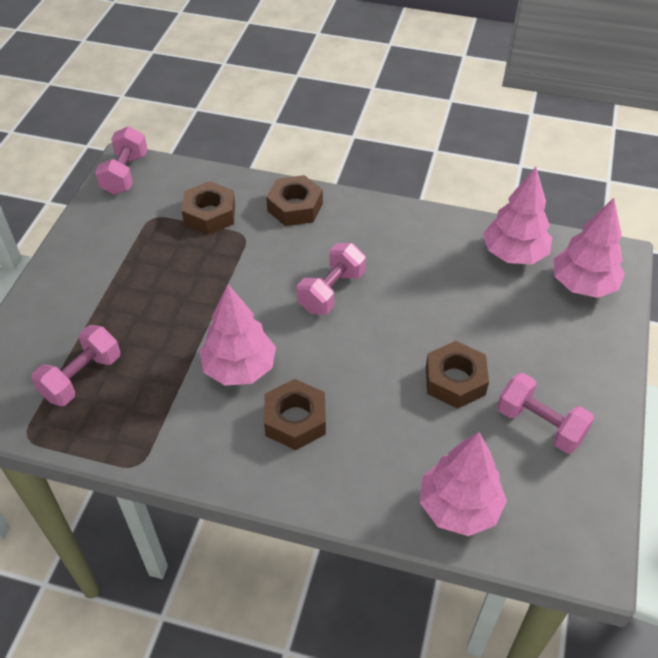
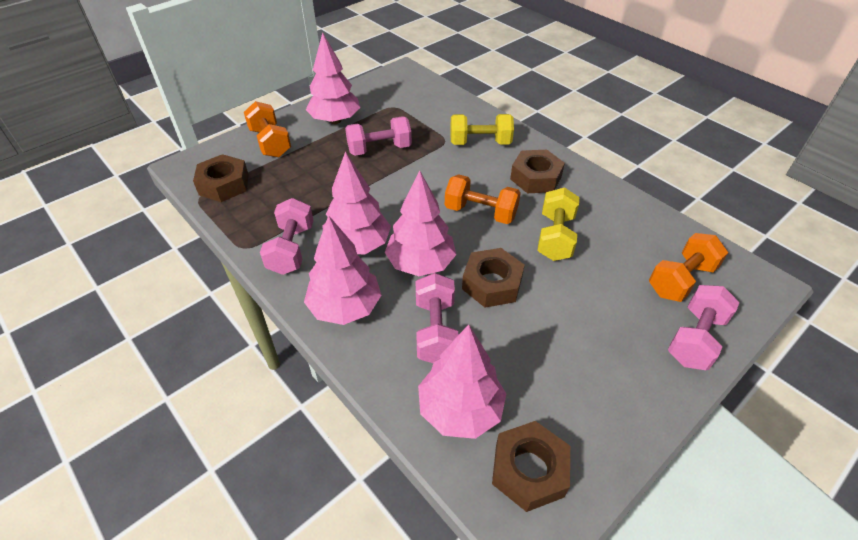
orange dumbbell: 0 -> 3
pink tree: 4 -> 5
yellow dumbbell: 0 -> 2

